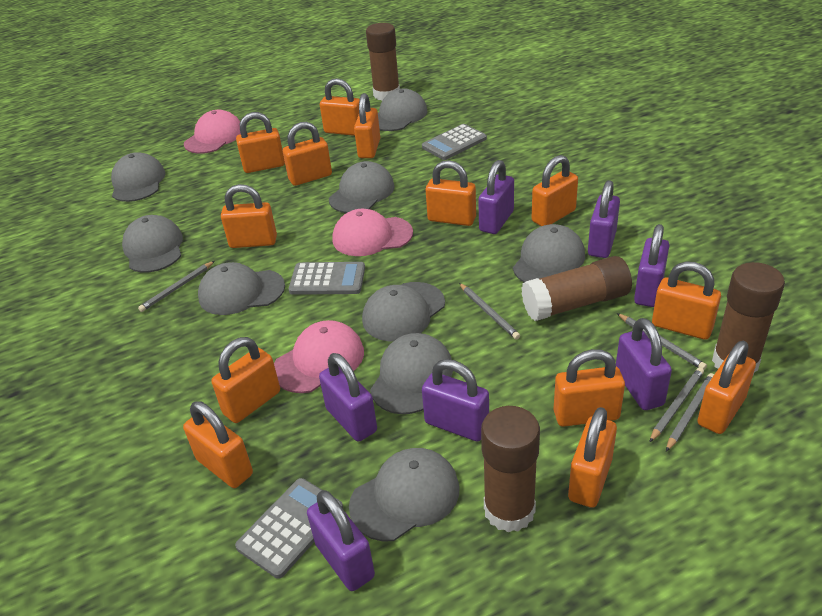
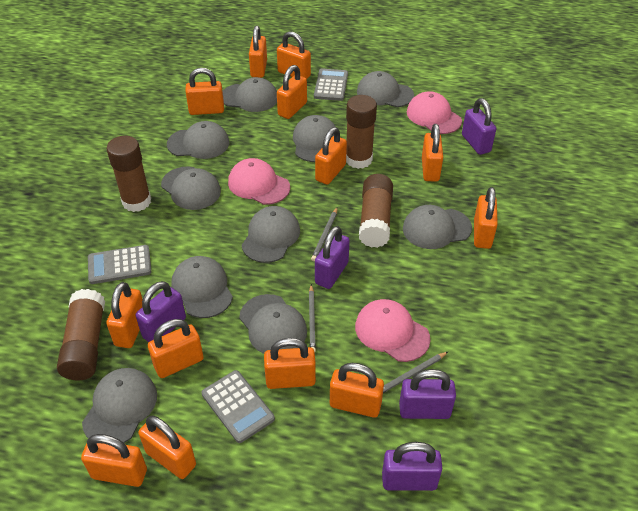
grey cap: 9 -> 10
grey pencil: 5 -> 3
purple padlock: 7 -> 5

